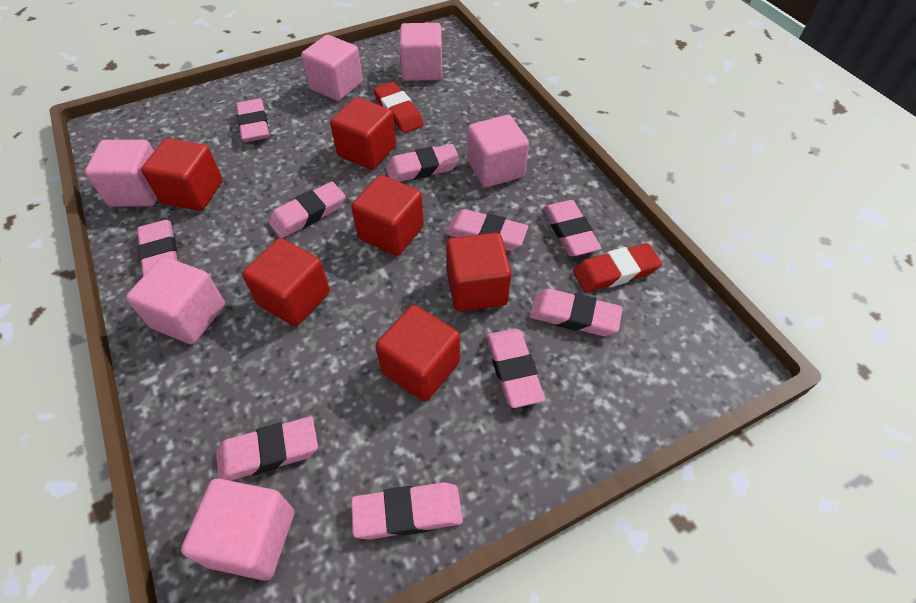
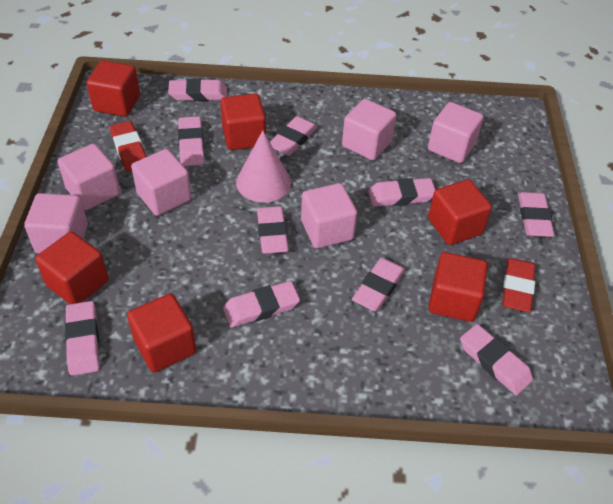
pink cone: 0 -> 1

